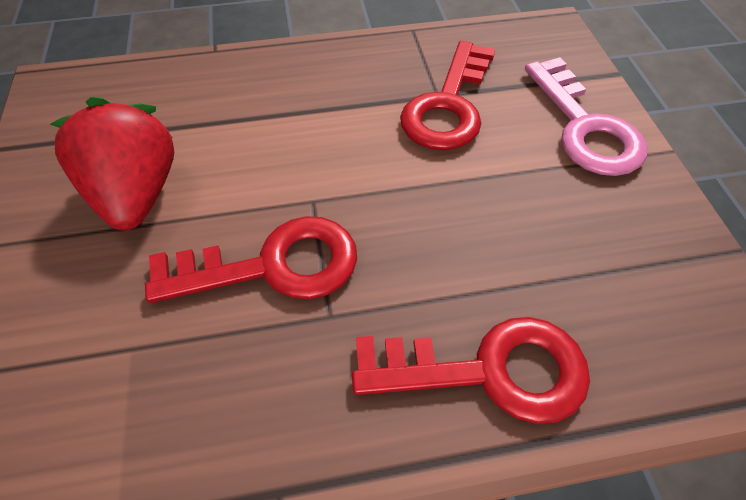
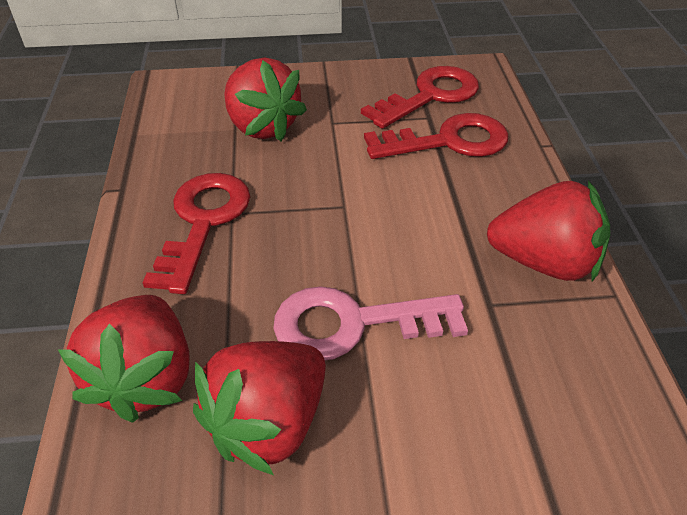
red strawberry: 1 -> 4

